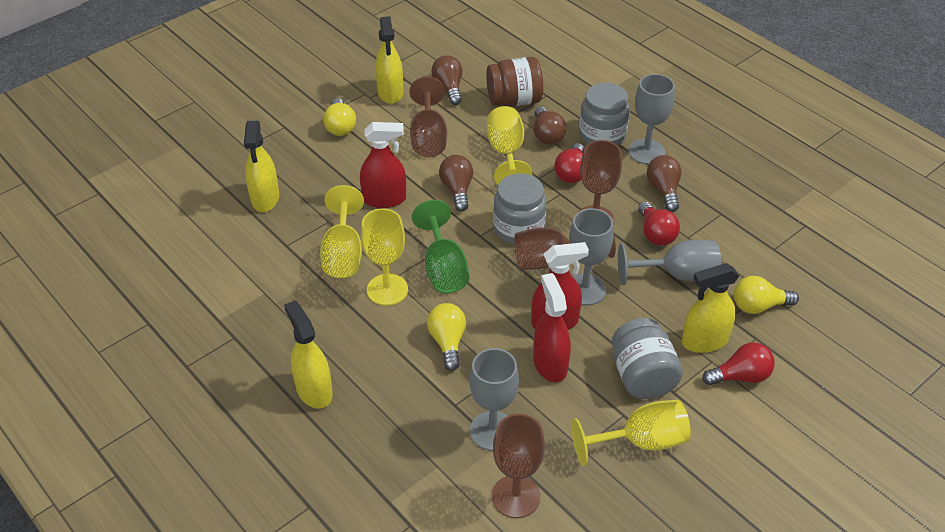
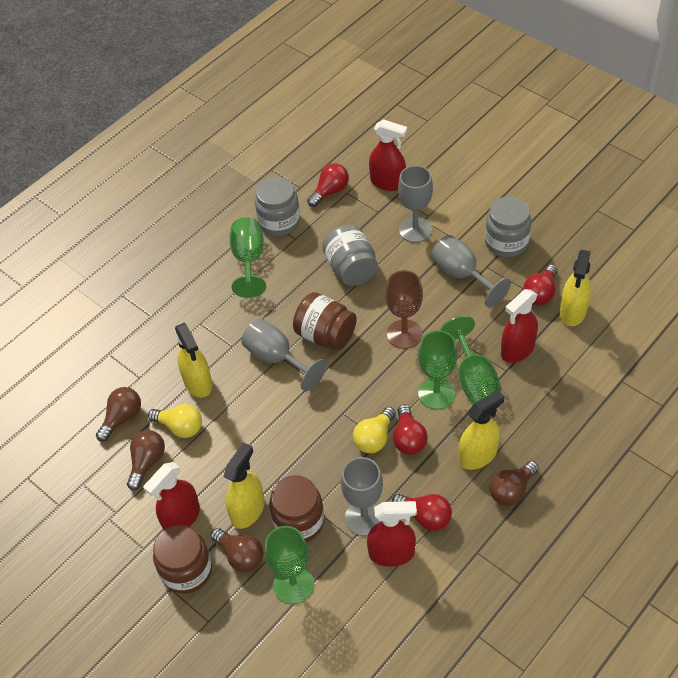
brown goblet: 4 -> 1
brown jar: 1 -> 3
green goblet: 1 -> 4
red light bulb: 3 -> 4
red spray bottle: 3 -> 4
yellow goblet: 4 -> 0
yellow light bulb: 3 -> 2

